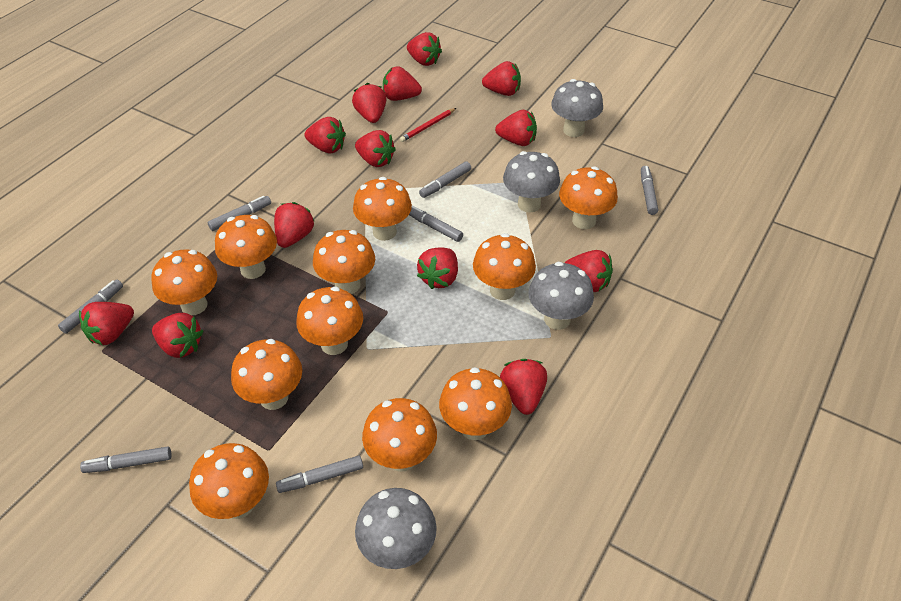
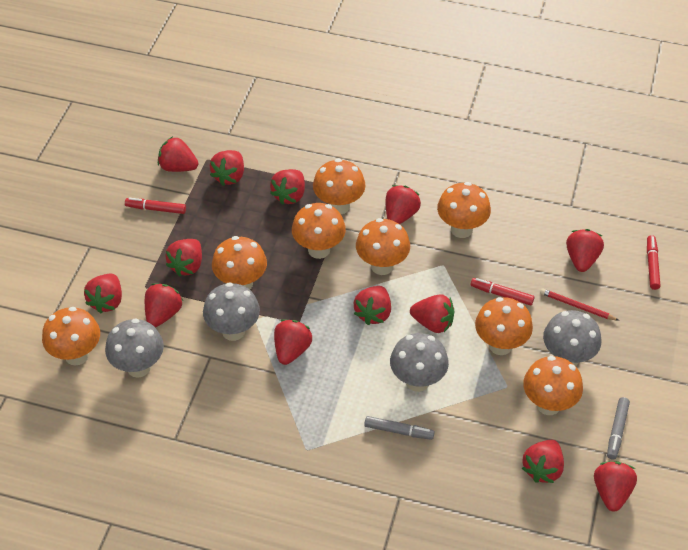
grey marker: 7 -> 2
orange mushroom: 11 -> 8
red marker: 0 -> 3

